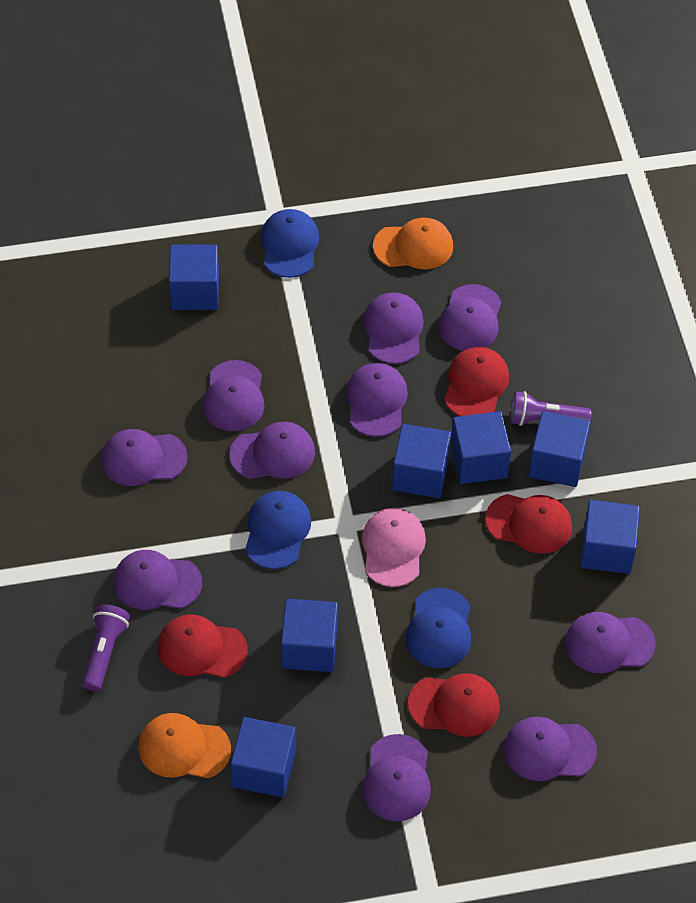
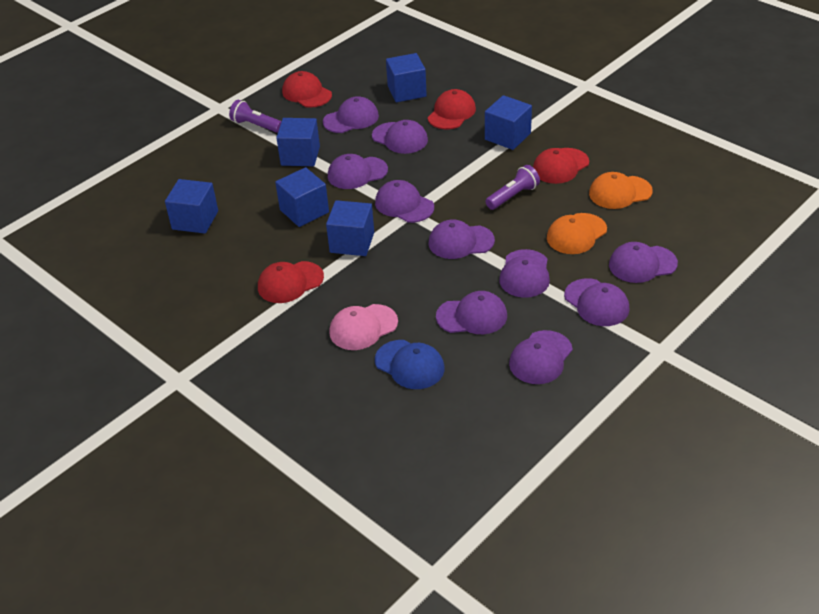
blue cap: 3 -> 1
blue cube: 7 -> 6

